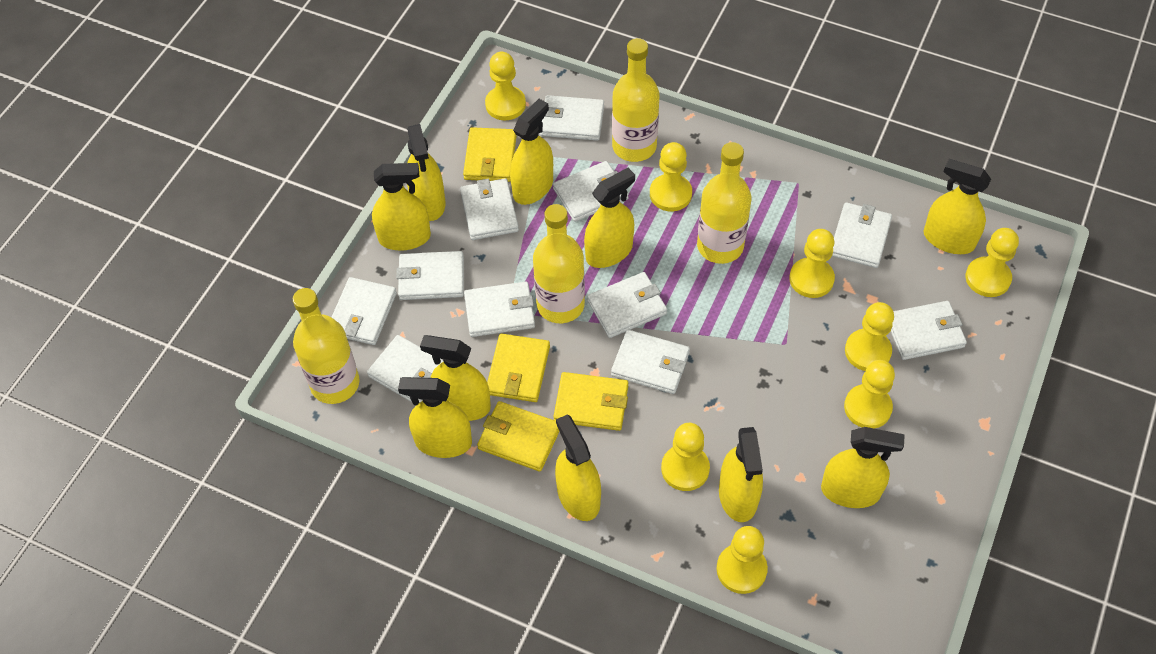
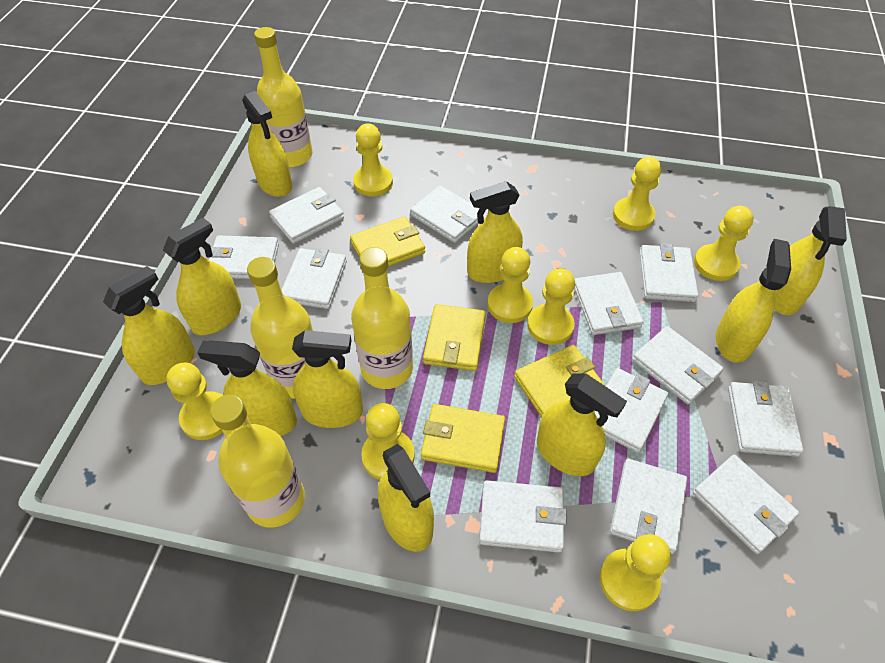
white wallet: 11 -> 12

